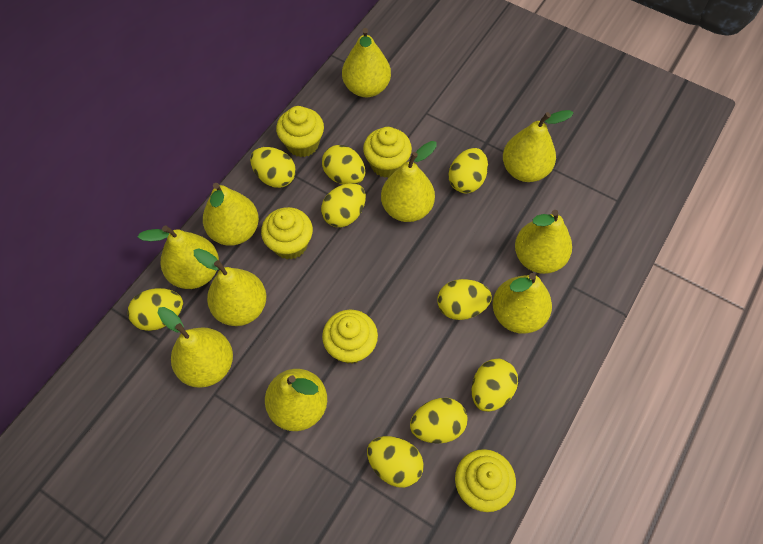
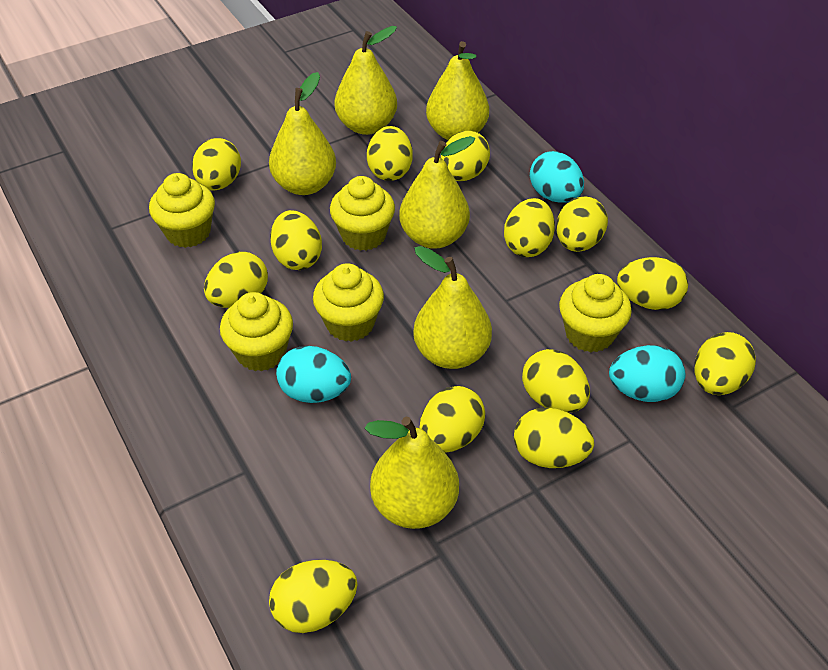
turquoise egg: 0 -> 3
yellow egg: 9 -> 13
yellow pear: 10 -> 6

